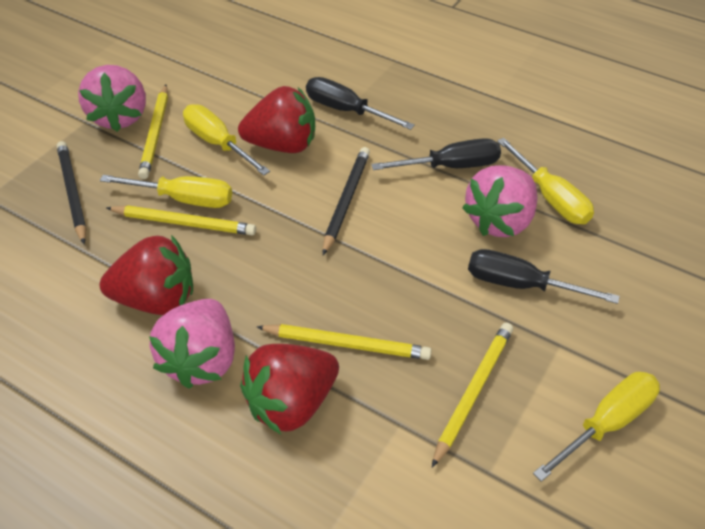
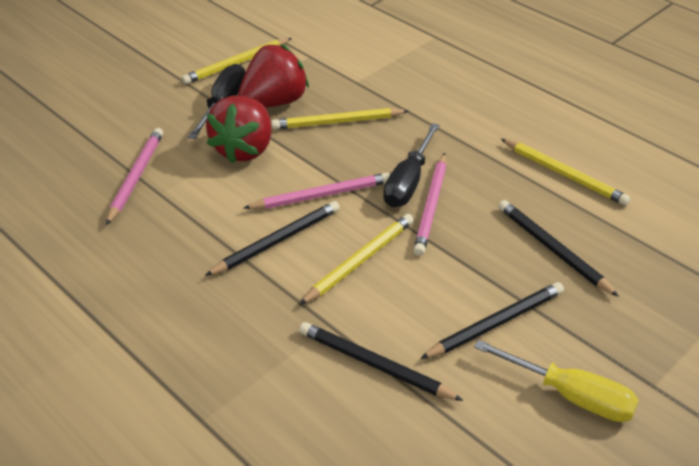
black pencil: 2 -> 4
black screwdriver: 3 -> 2
pink pencil: 0 -> 3
pink strawberry: 3 -> 0
red strawberry: 3 -> 2
yellow screwdriver: 4 -> 1

